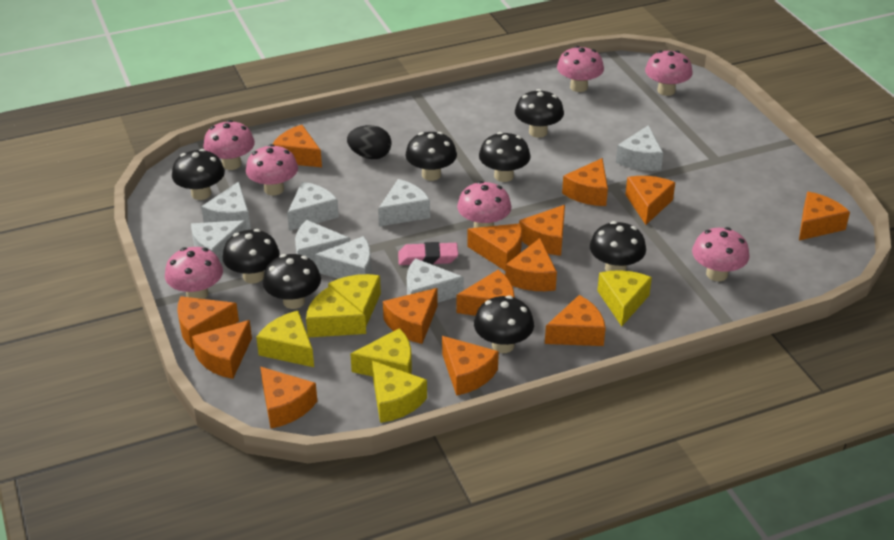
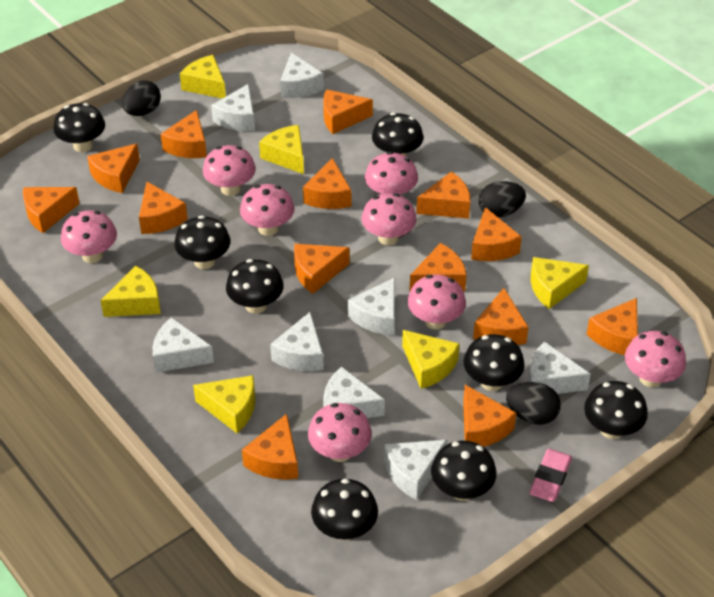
black egg: 1 -> 3
pink mushroom: 7 -> 8

